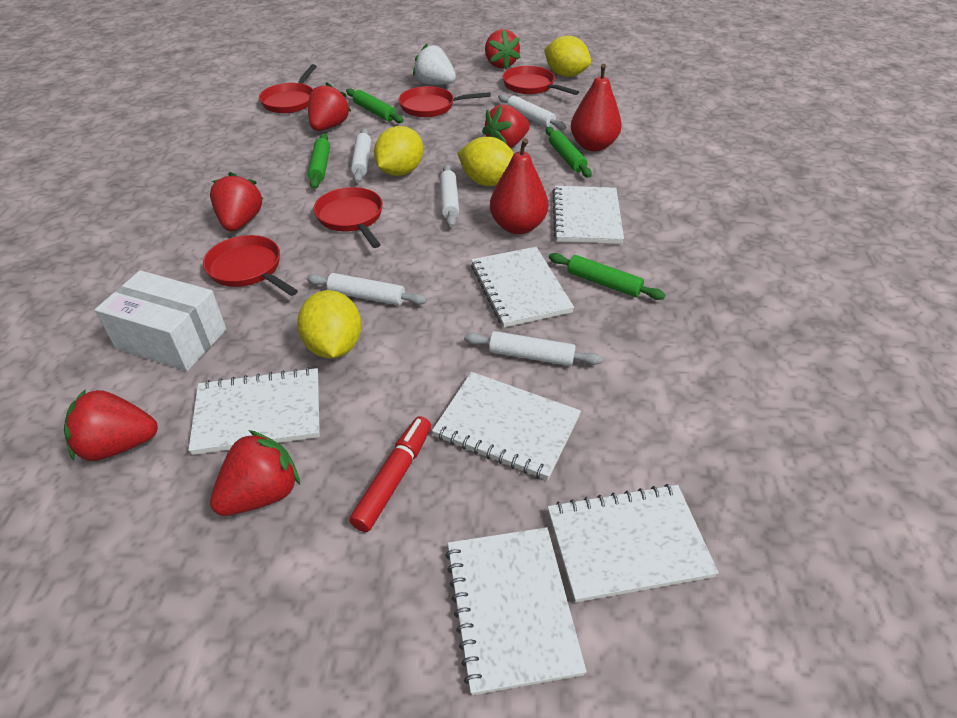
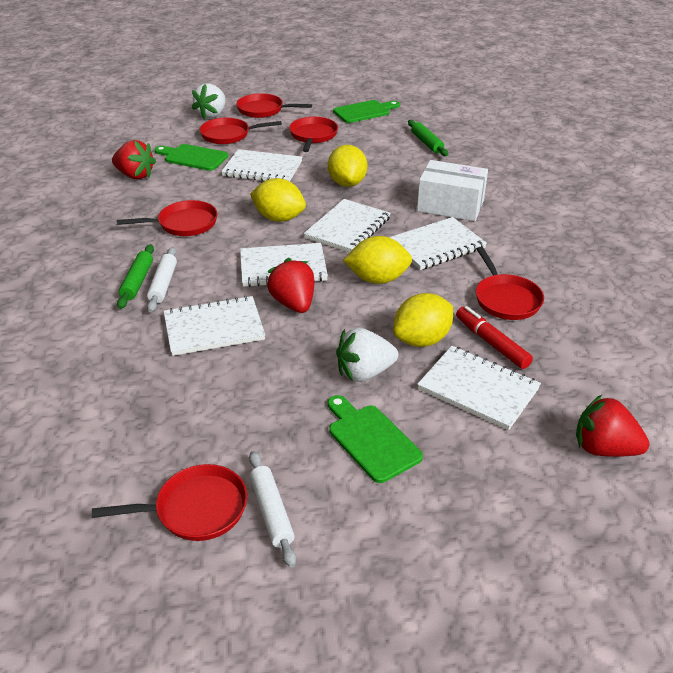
green cutting board: 0 -> 3
green rolling pin: 4 -> 2
red pan: 5 -> 6
red pear: 2 -> 0
red strawberry: 6 -> 3
white rolling pin: 5 -> 2
white strawberry: 1 -> 2

